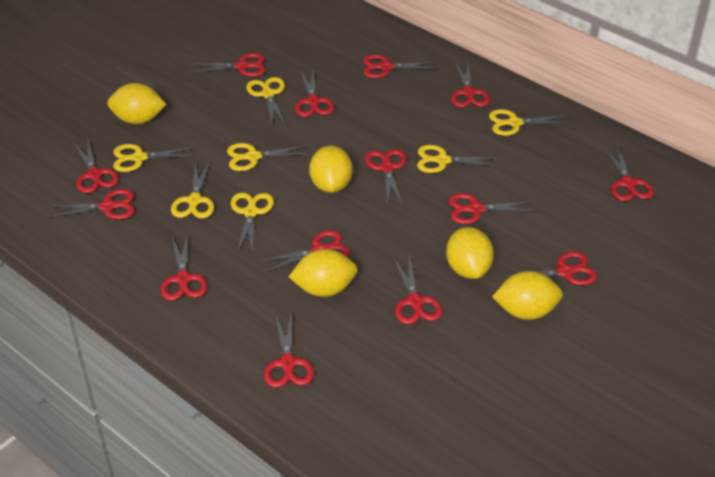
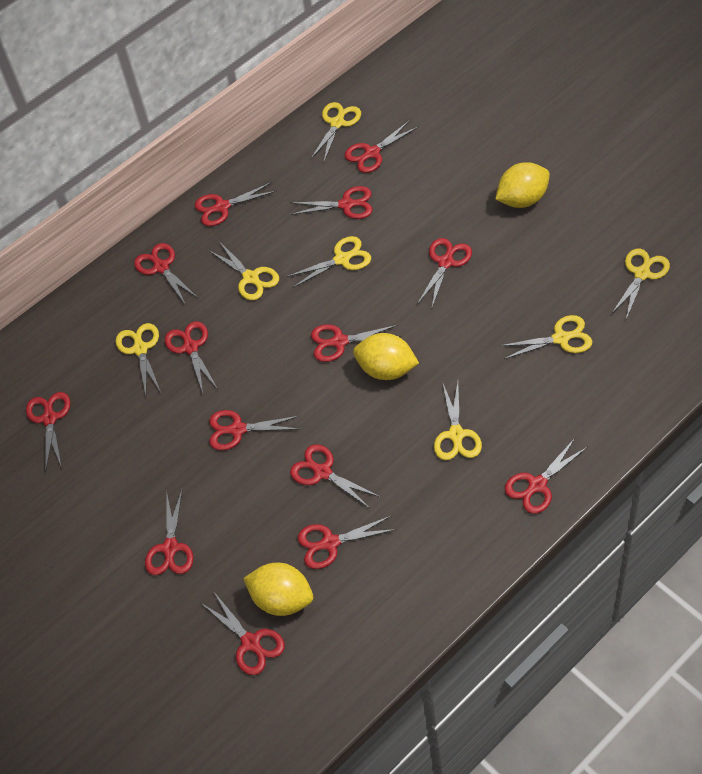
yellow lemon: 5 -> 3

